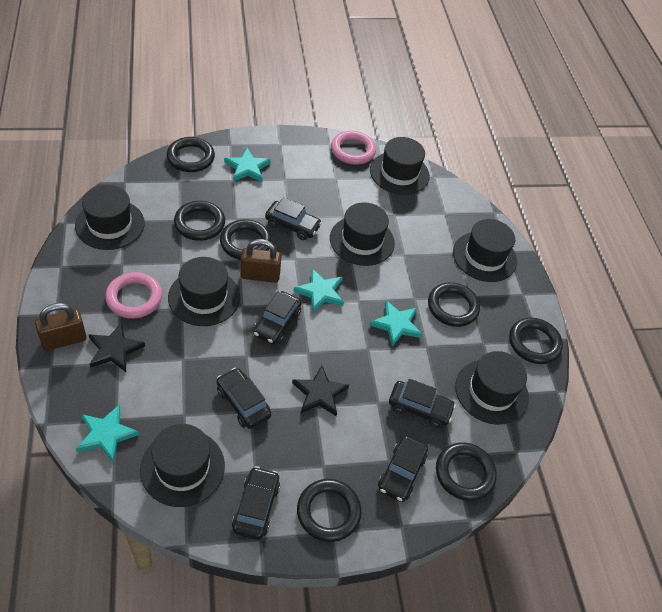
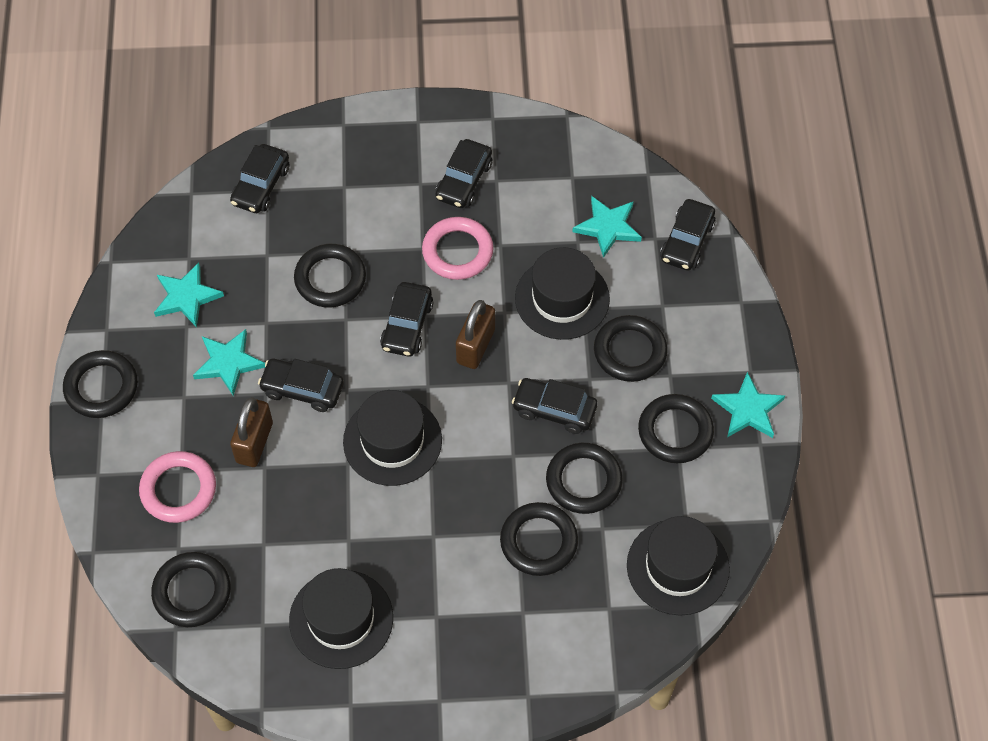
black hat: 7 -> 4
black star: 2 -> 0

